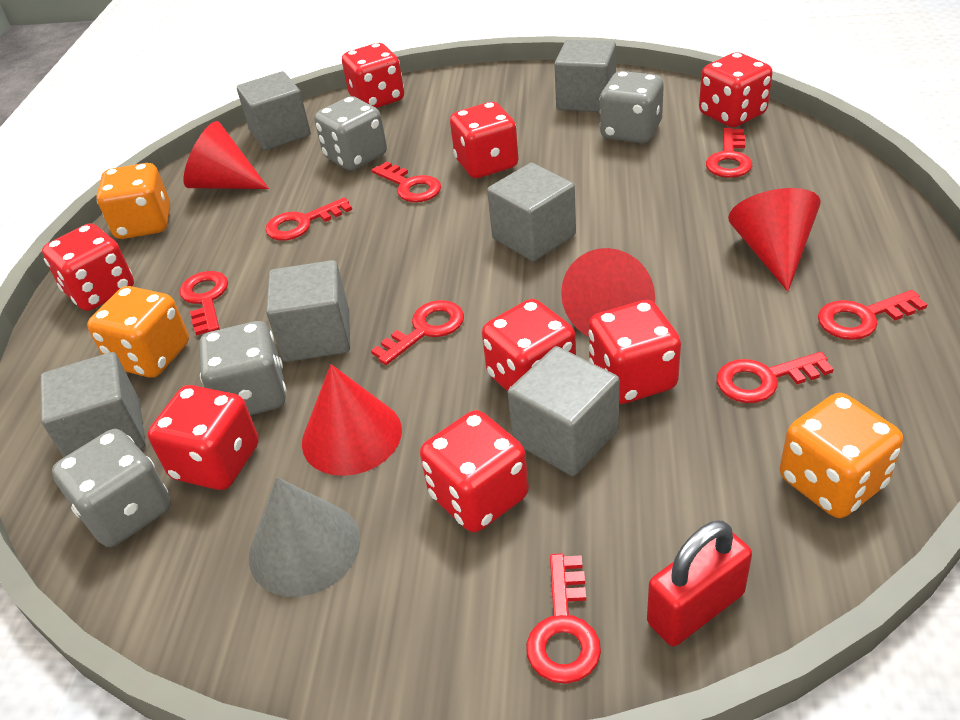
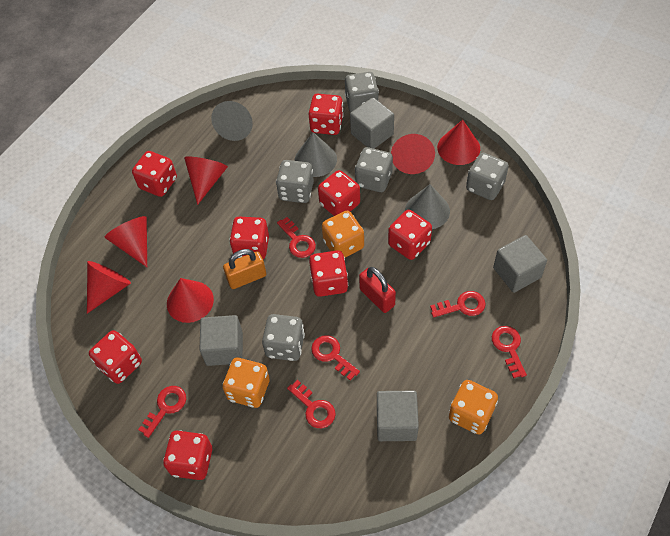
grey cone: 1 -> 3
grey cube: 6 -> 4
grey dice: 4 -> 5
orange padlock: 0 -> 1
red cone: 4 -> 6
red key: 8 -> 6

